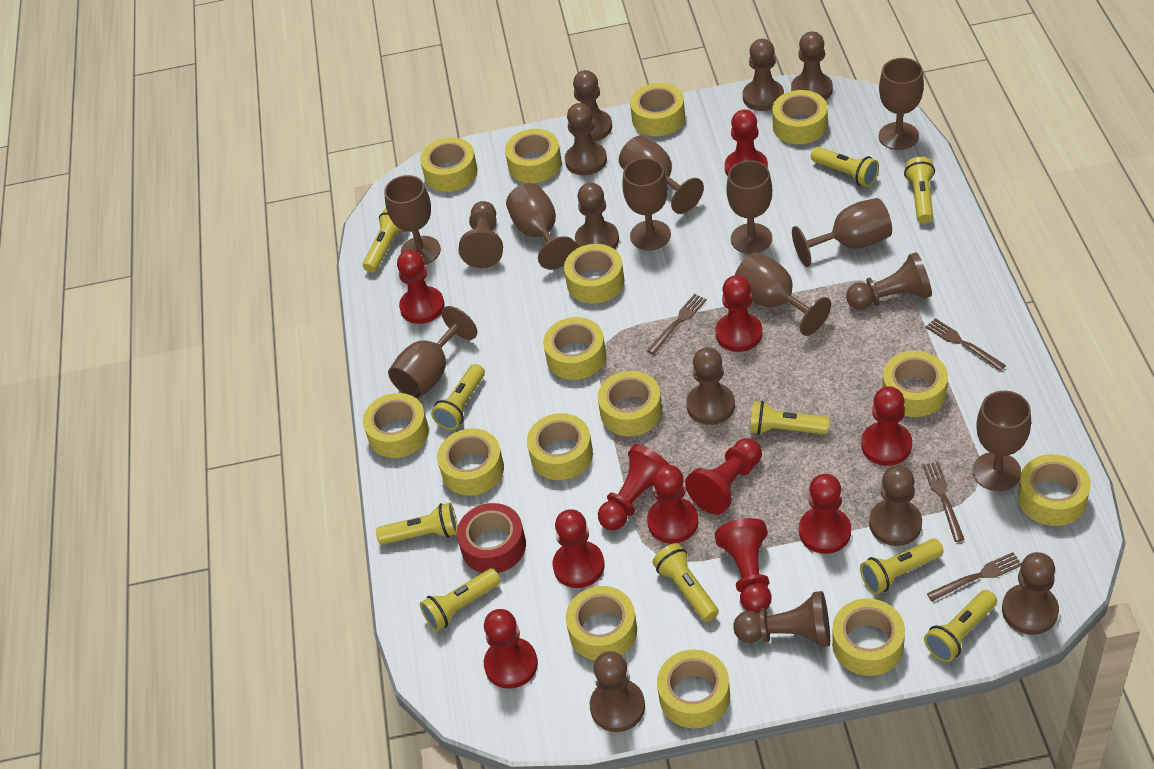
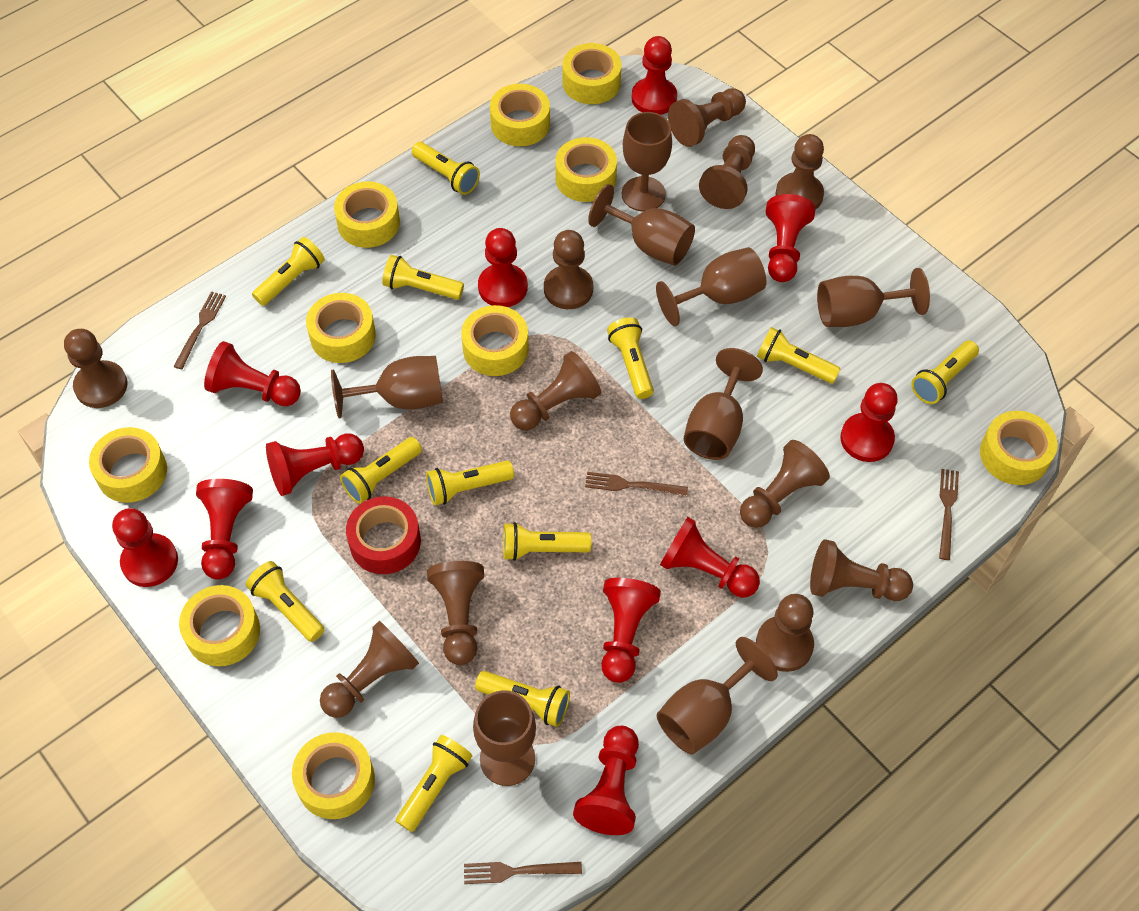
brown goblet: 10 -> 8
brown pawn: 12 -> 11
yellow flashlight: 10 -> 12
yellow tape: 15 -> 10

